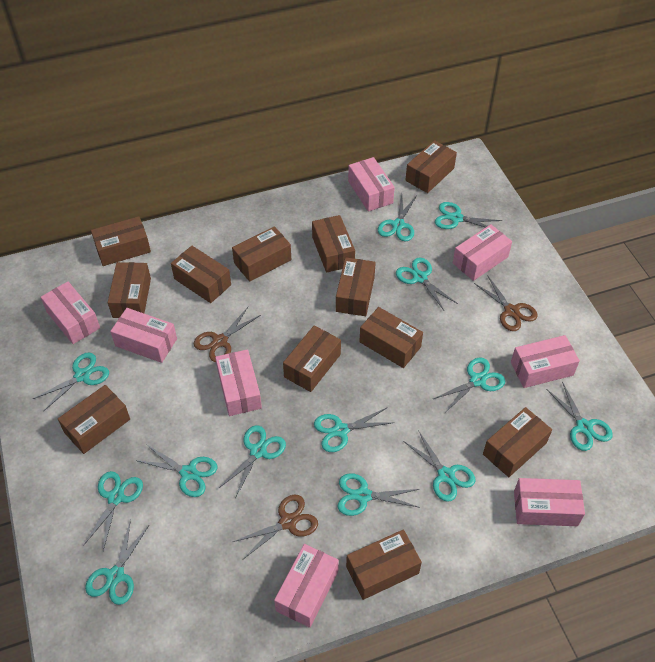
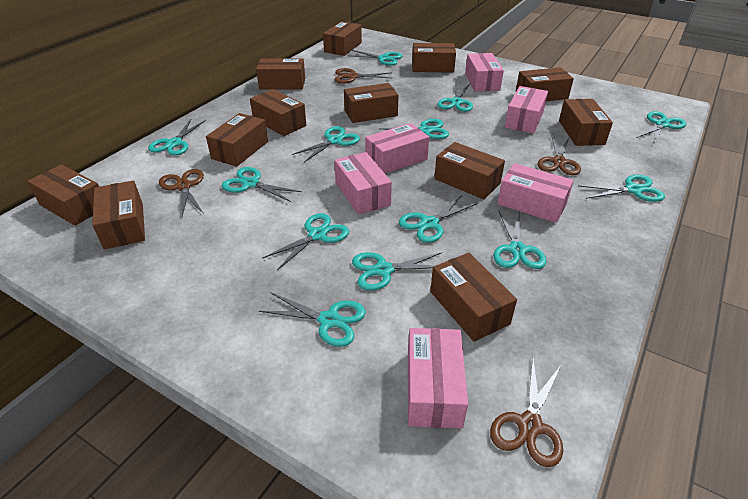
brown scissors: 3 -> 4
pink box: 8 -> 6

